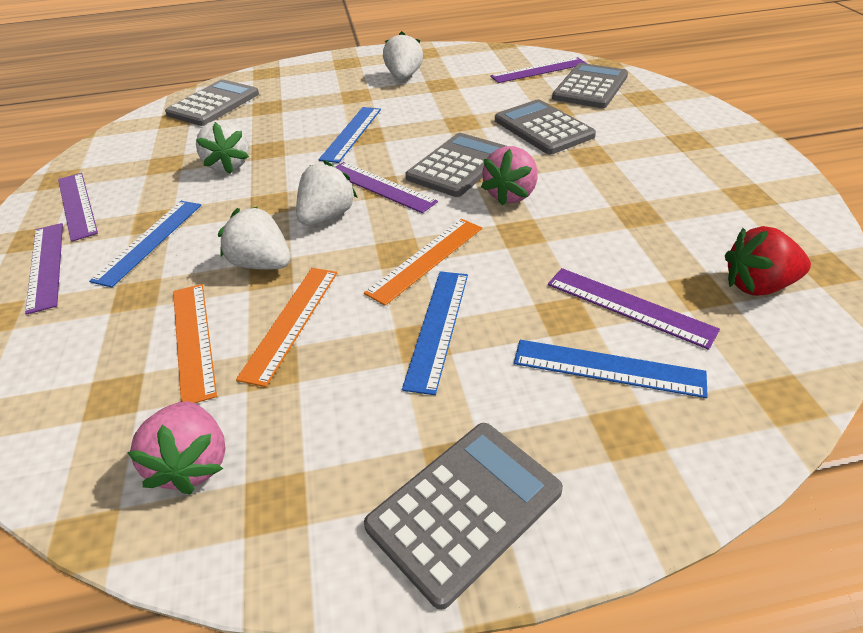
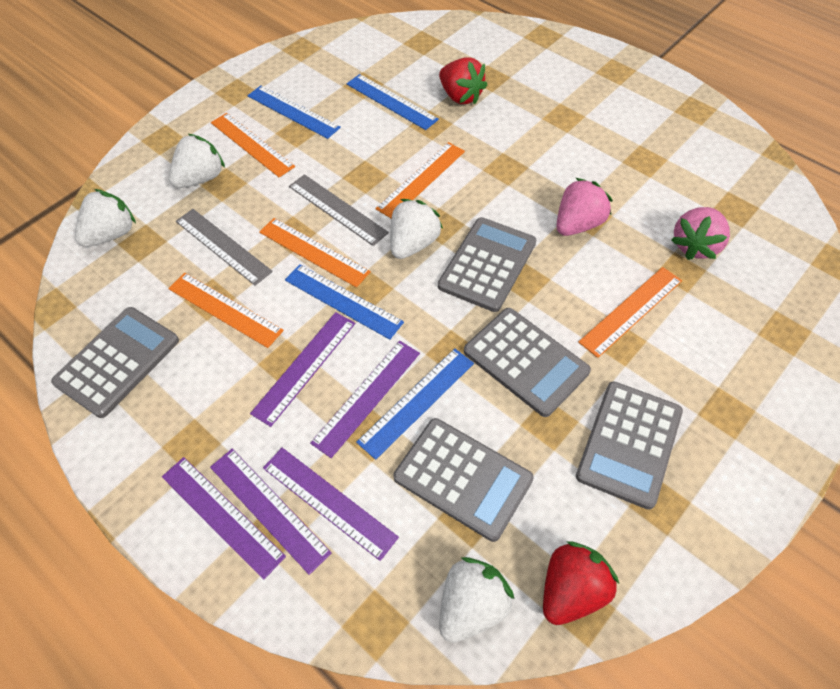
grey ruler: 0 -> 2
orange ruler: 3 -> 5
red strawberry: 1 -> 2

